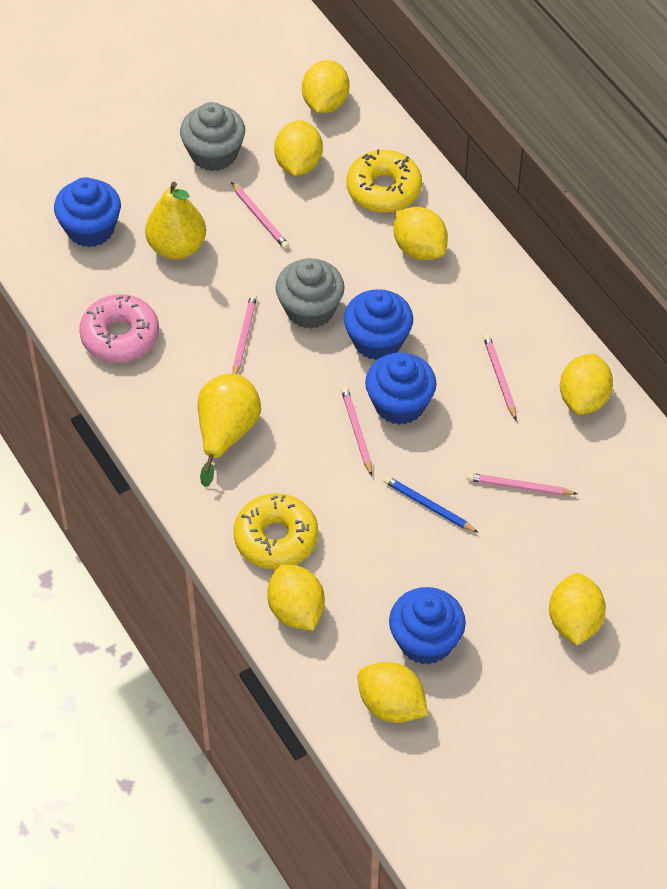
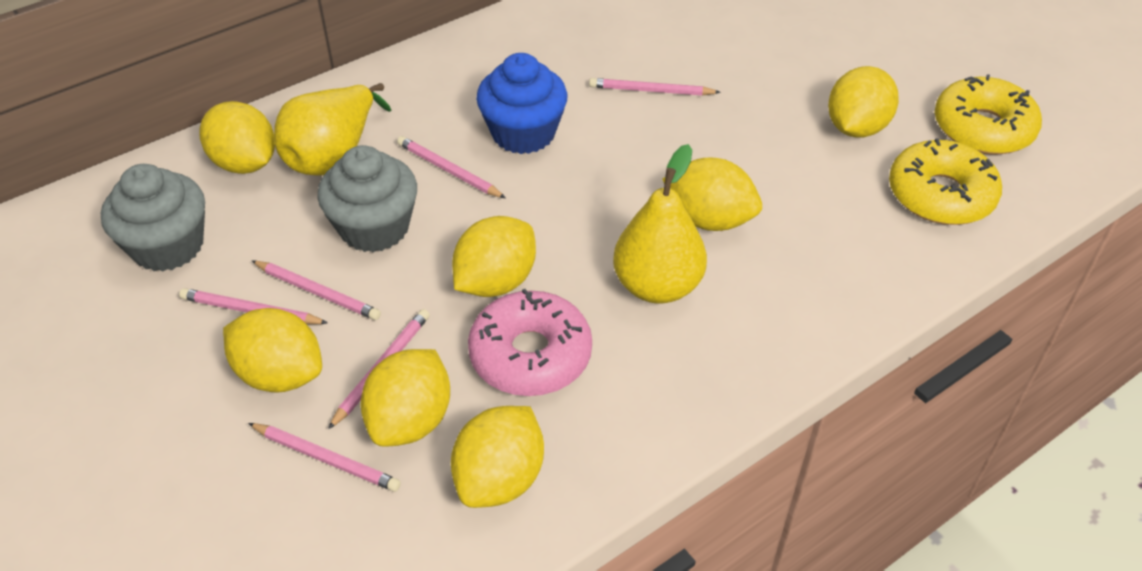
blue cupcake: 4 -> 1
blue pencil: 1 -> 0
pink pencil: 5 -> 6

